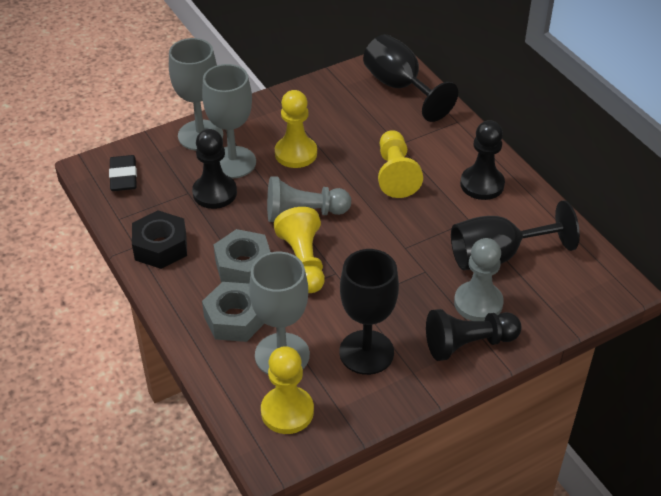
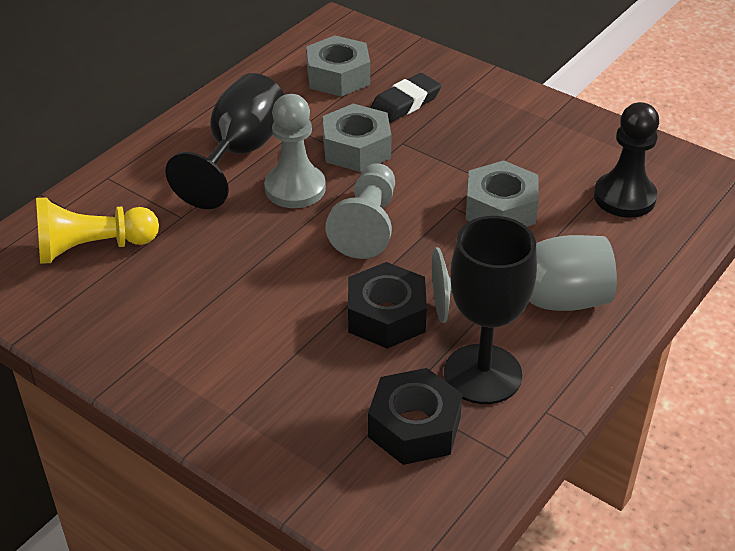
black goblet: 3 -> 2
black nut: 1 -> 2
black pawn: 3 -> 1
grey goblet: 3 -> 1
grey nut: 2 -> 3
yellow pawn: 4 -> 1

